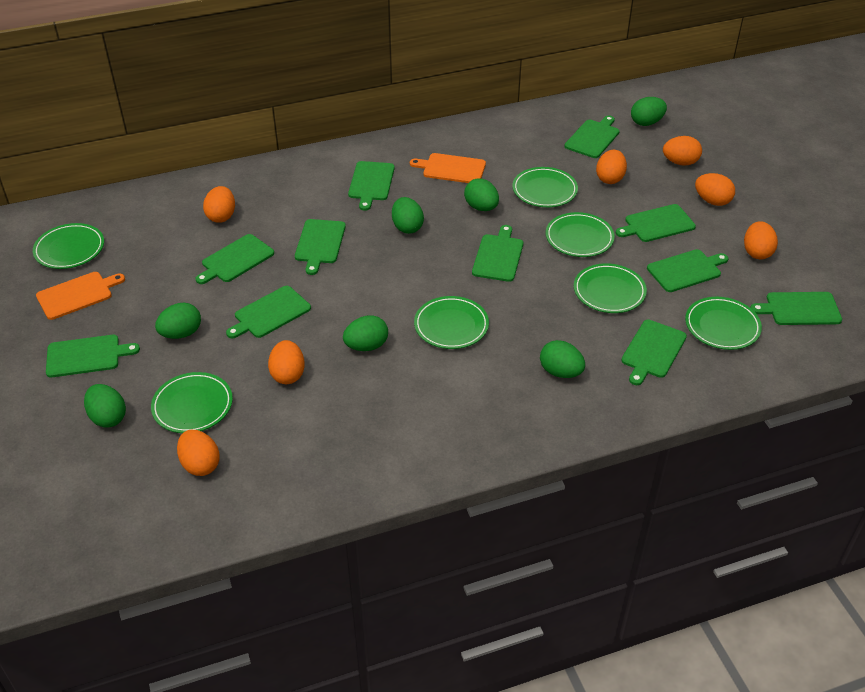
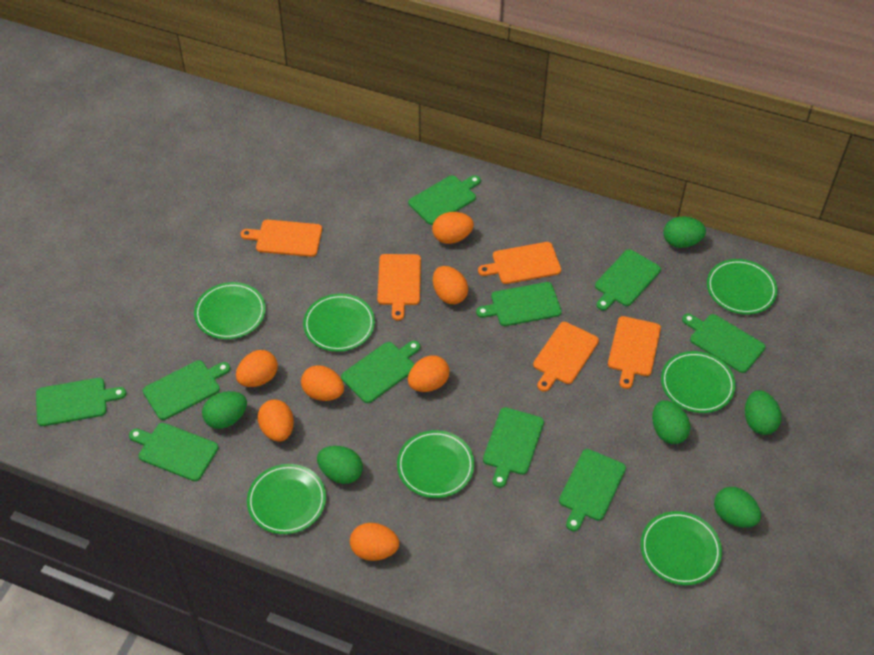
green cutting board: 11 -> 10
green egg: 7 -> 6
orange cutting board: 2 -> 5

